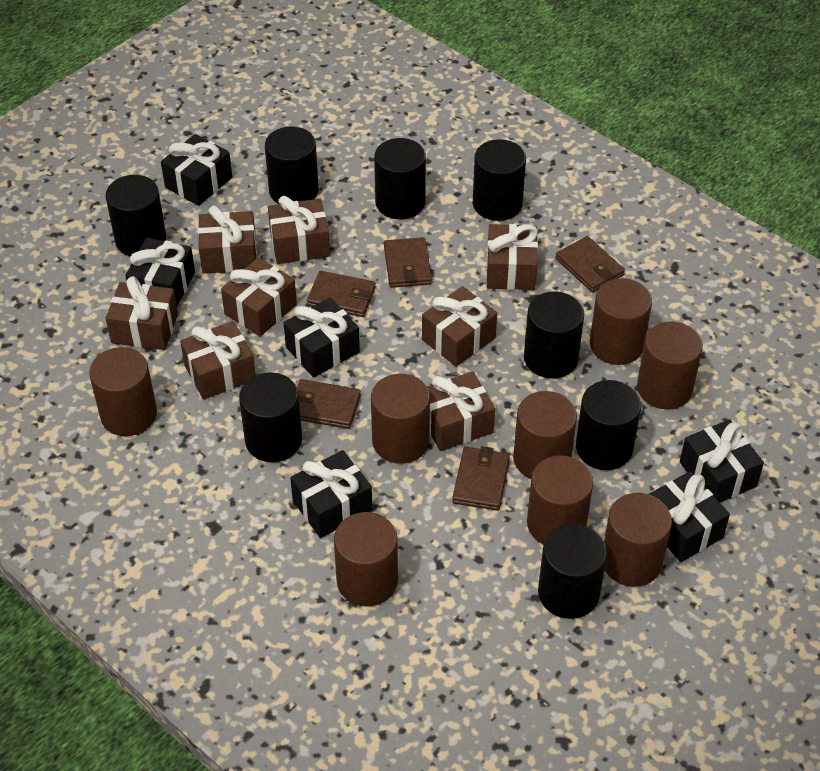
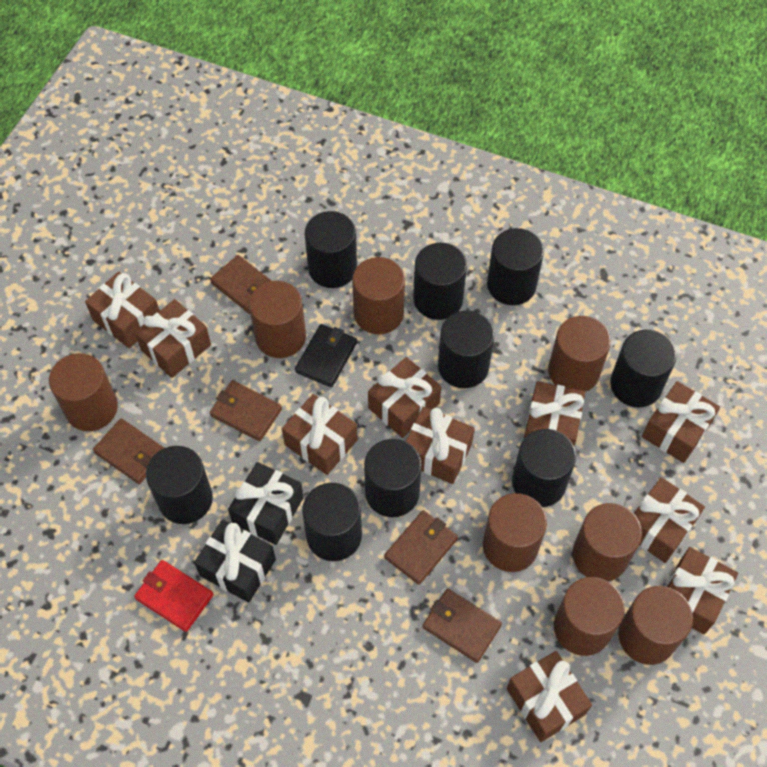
black cylinder: 8 -> 9
black gift: 6 -> 2
black wallet: 0 -> 1
brown gift: 8 -> 10
red wallet: 0 -> 1

